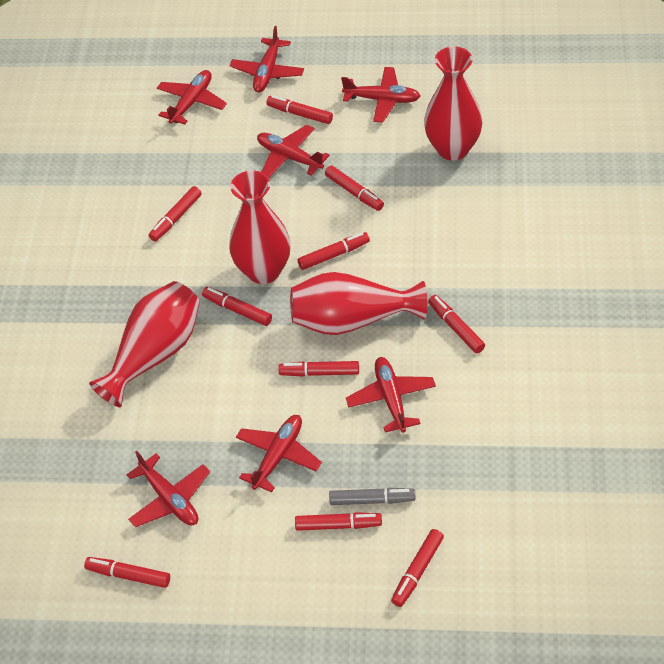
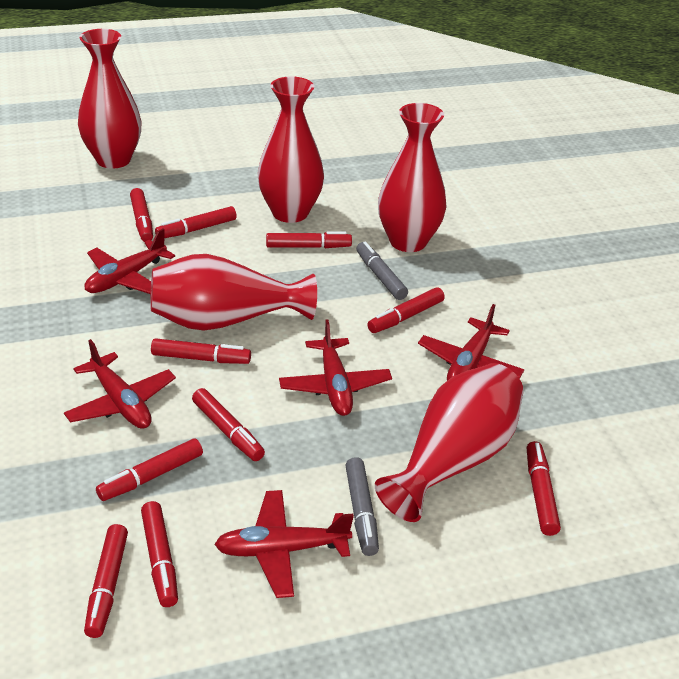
grey marker: 1 -> 2
red plane: 7 -> 5
red vase: 4 -> 5

